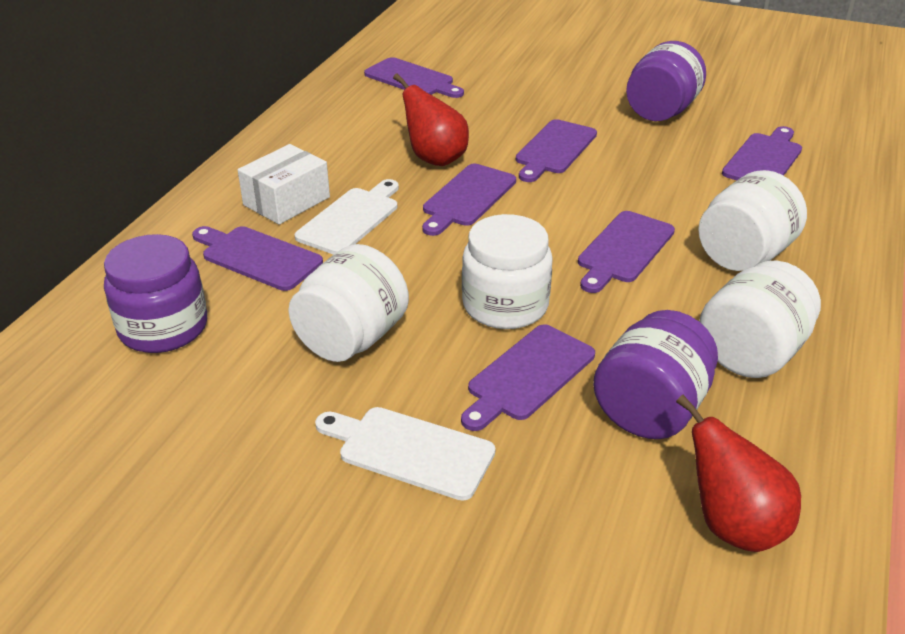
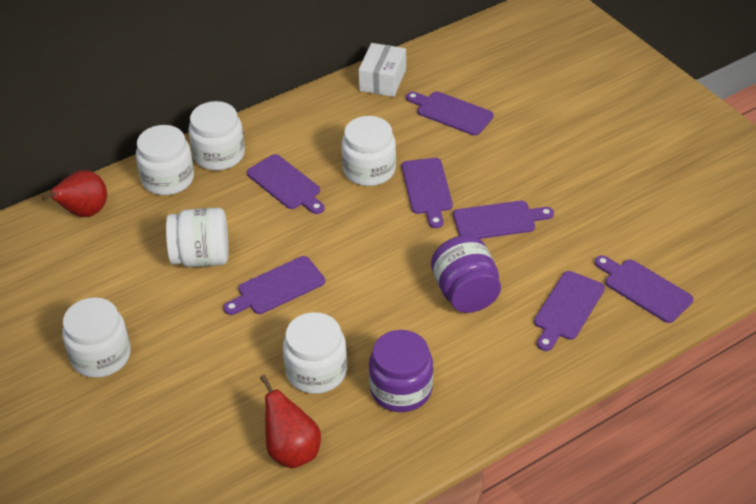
purple jar: 3 -> 2
white cutting board: 2 -> 0
white jar: 4 -> 6

